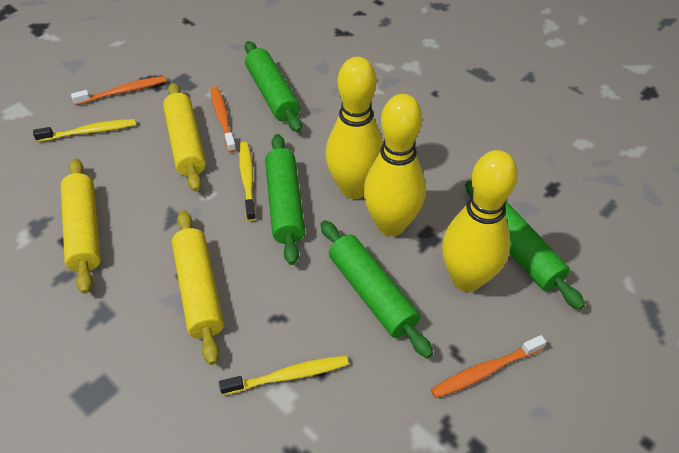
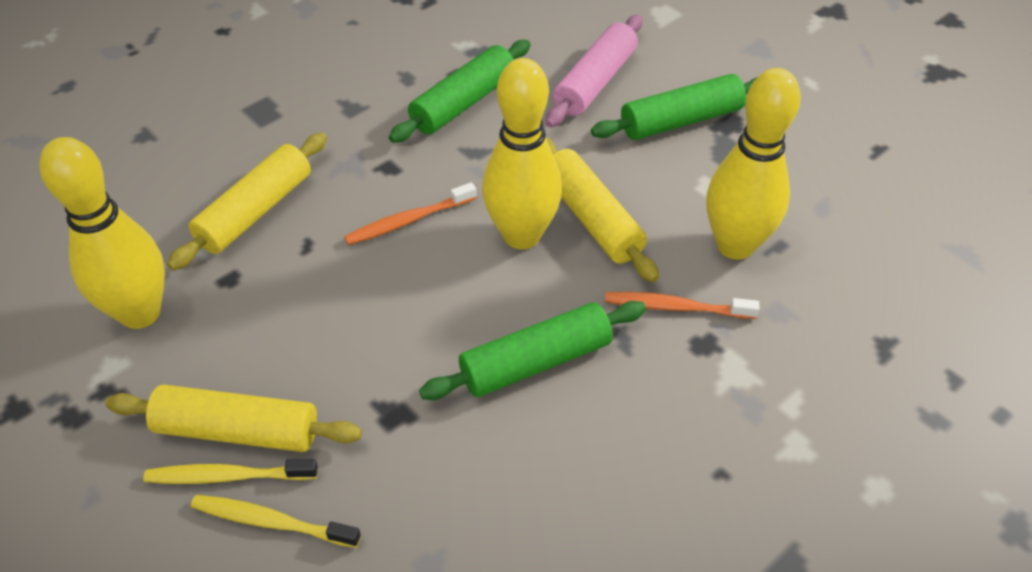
green rolling pin: 4 -> 3
orange toothbrush: 3 -> 2
pink rolling pin: 0 -> 1
yellow toothbrush: 3 -> 2

